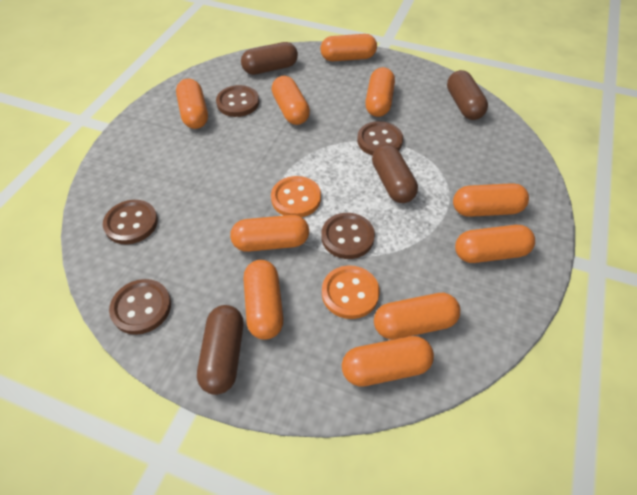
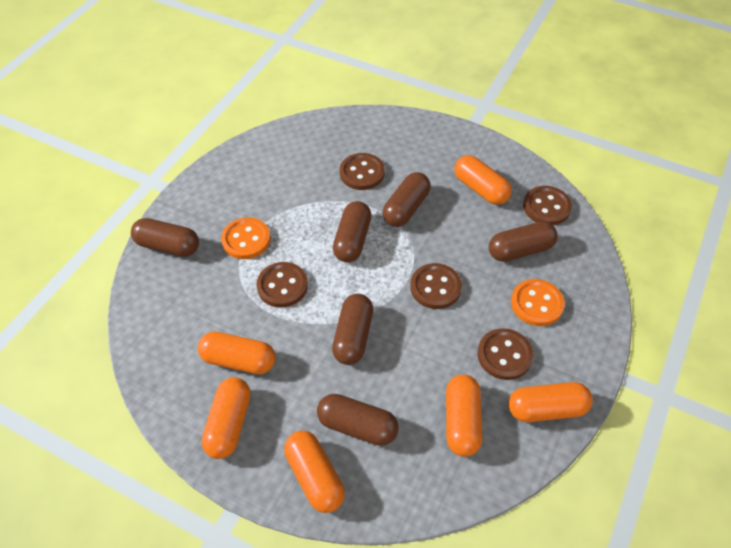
brown capsule: 4 -> 6
orange capsule: 10 -> 6

